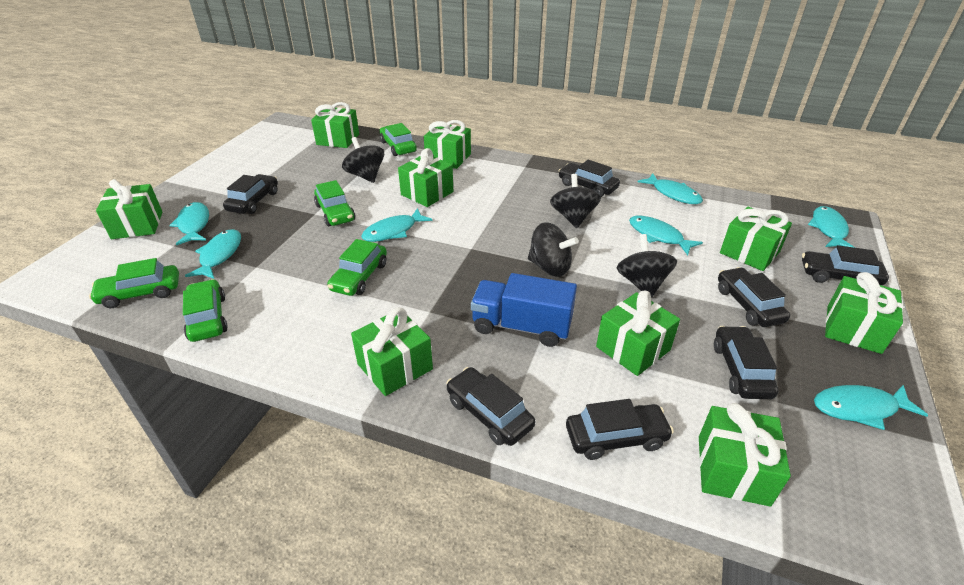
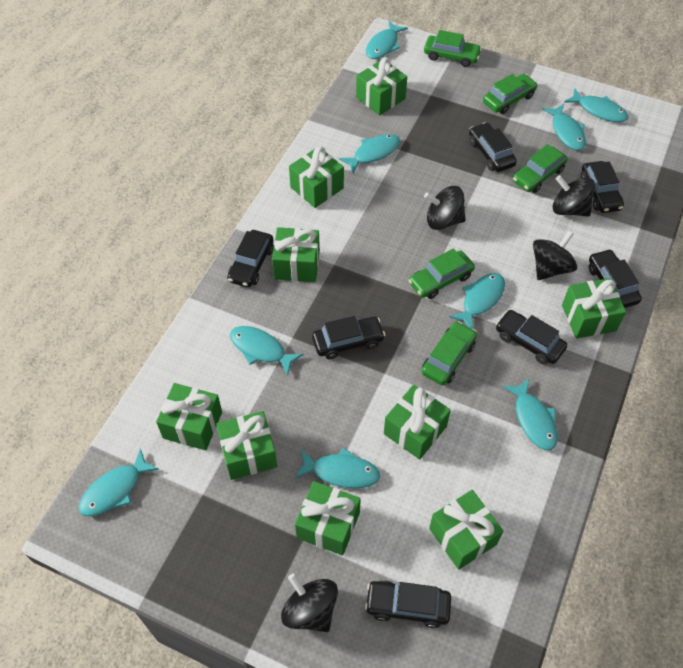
blue truck: 1 -> 0
turquoise fish: 7 -> 9

